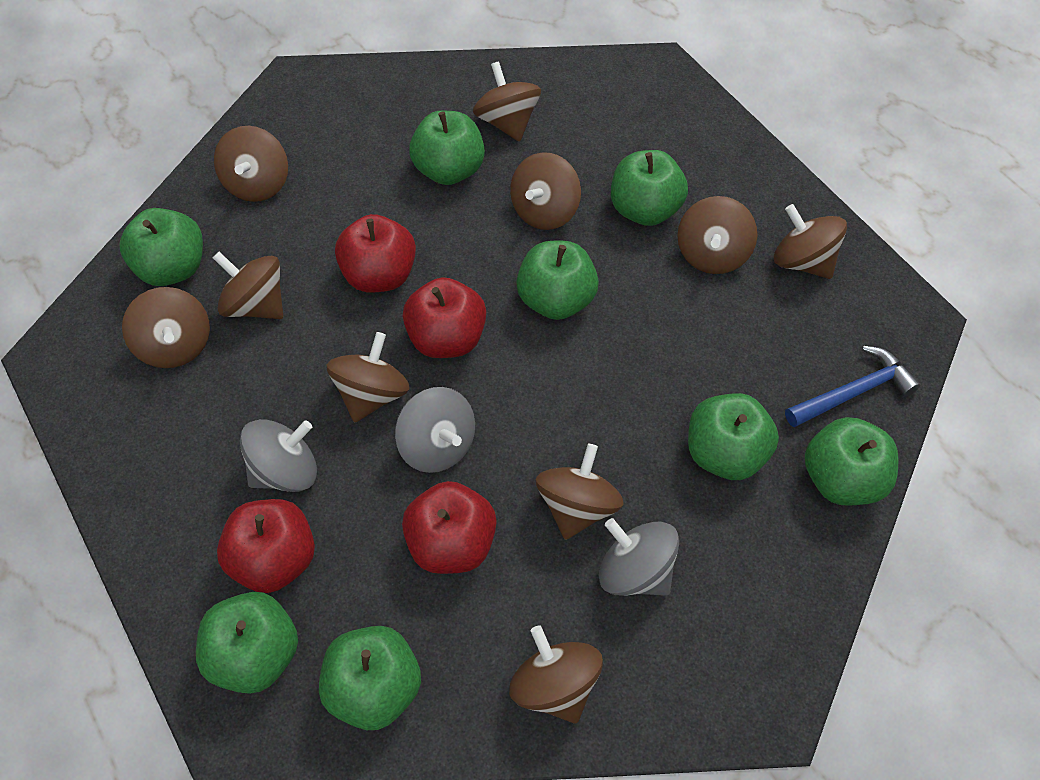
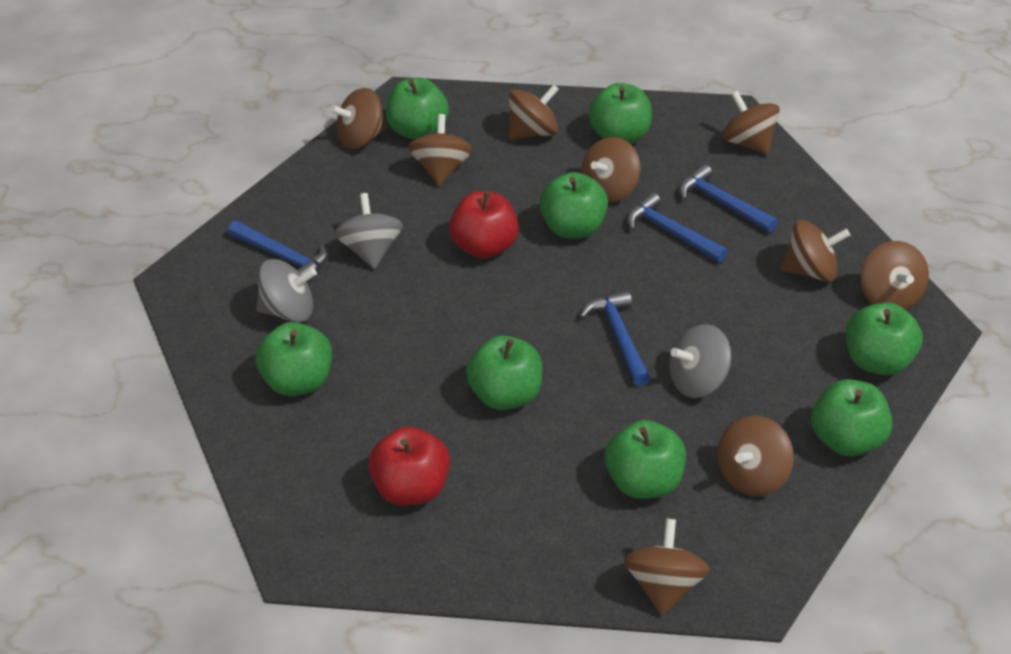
blue hammer: 1 -> 4
brown spinning top: 10 -> 9
red apple: 4 -> 2

